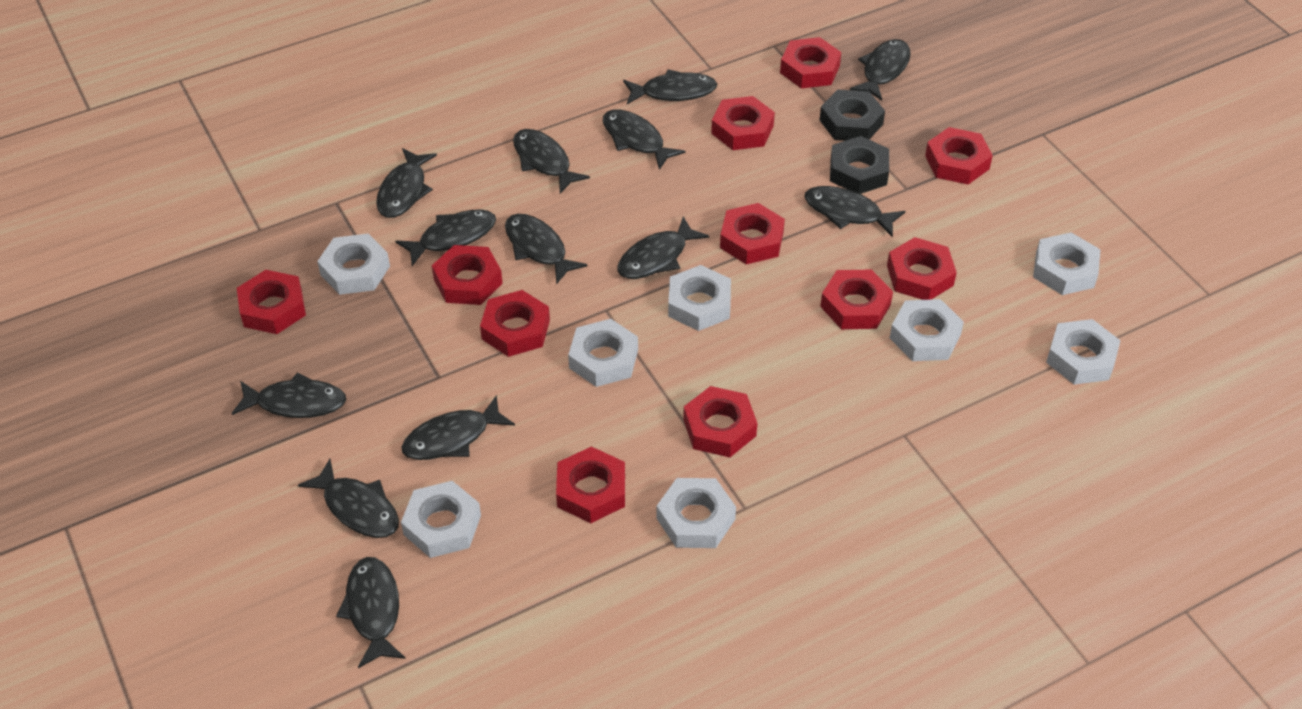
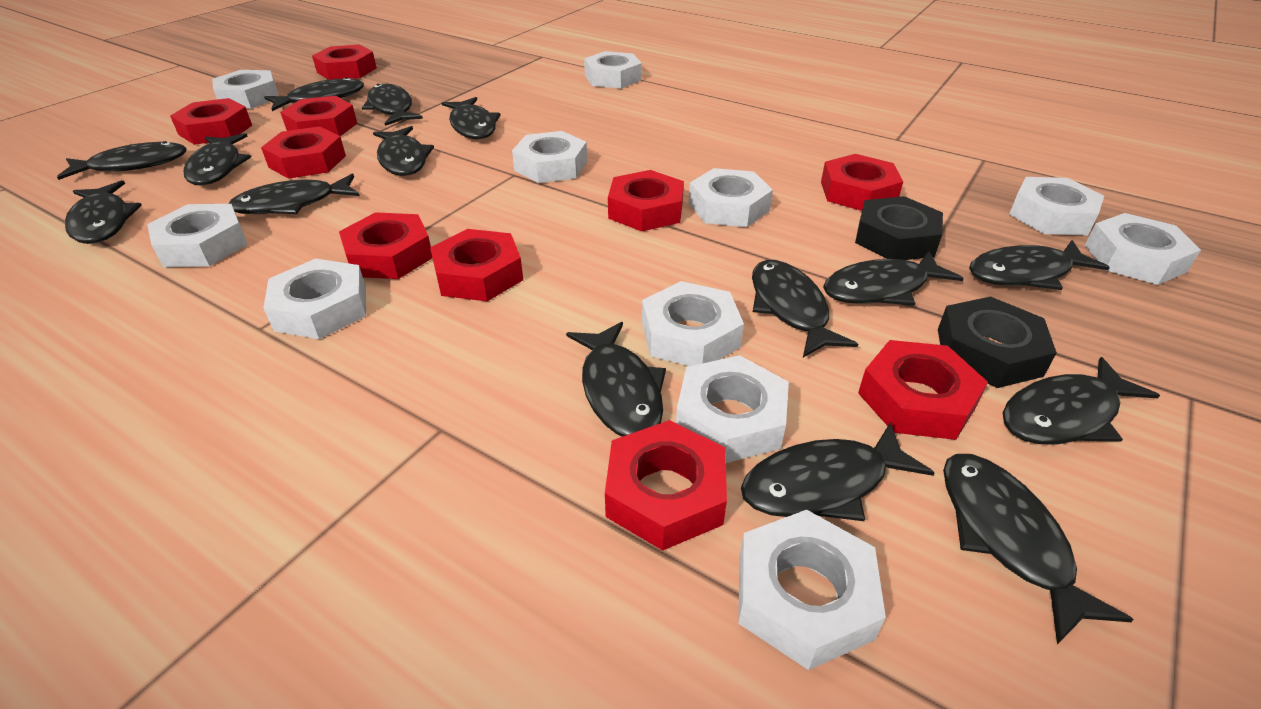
black fish: 13 -> 15
red nut: 11 -> 10
white nut: 8 -> 11

